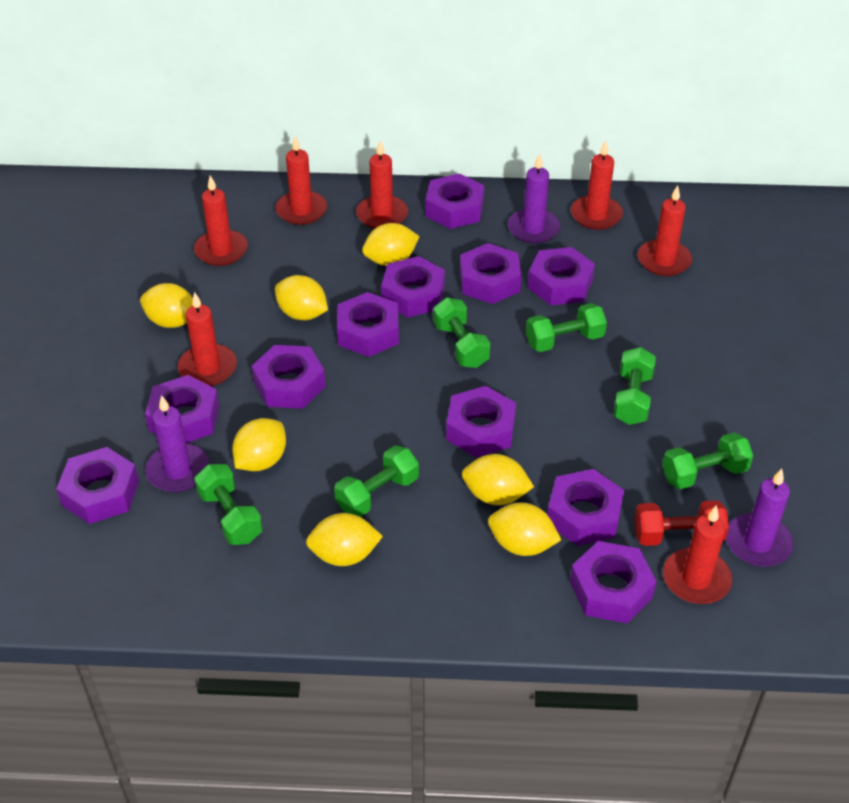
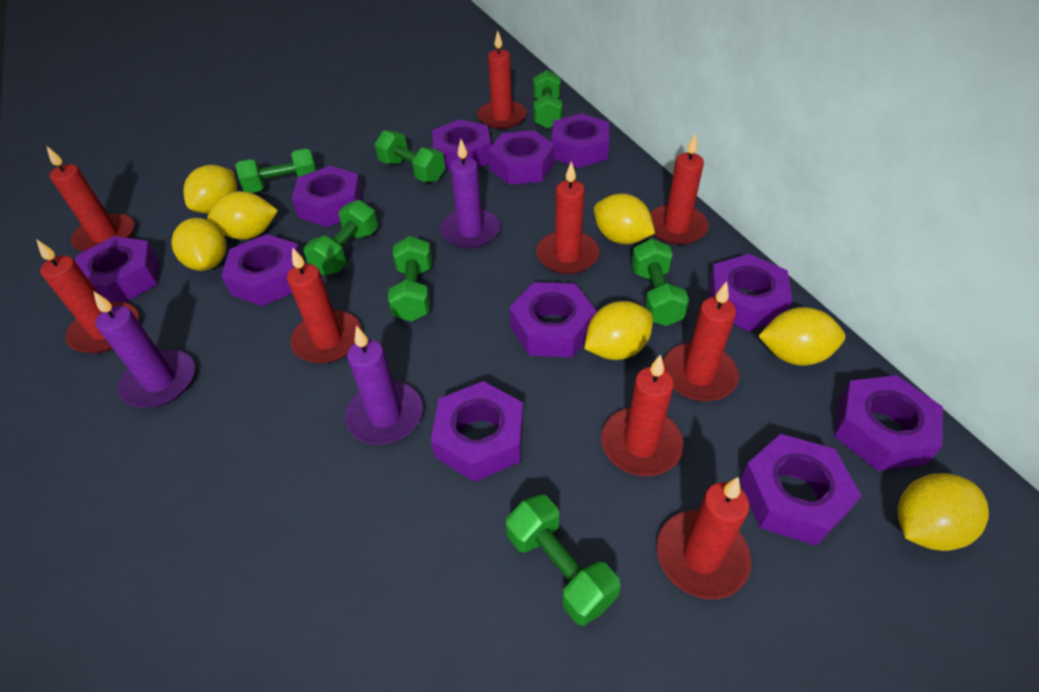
green dumbbell: 6 -> 7
red candle: 7 -> 9
red dumbbell: 1 -> 0

